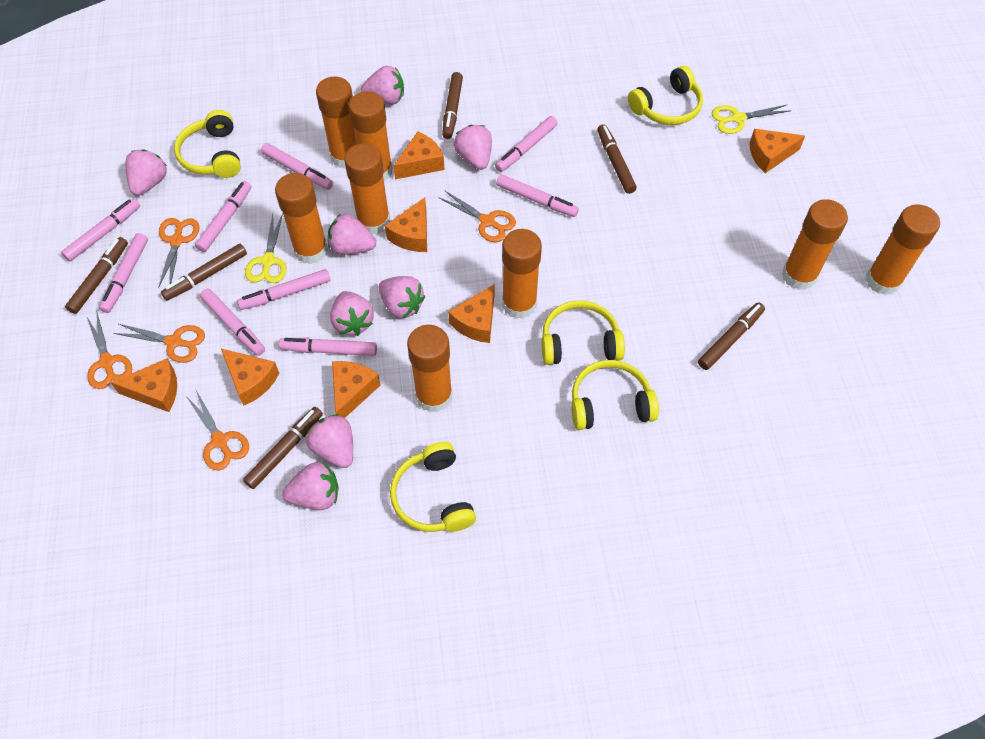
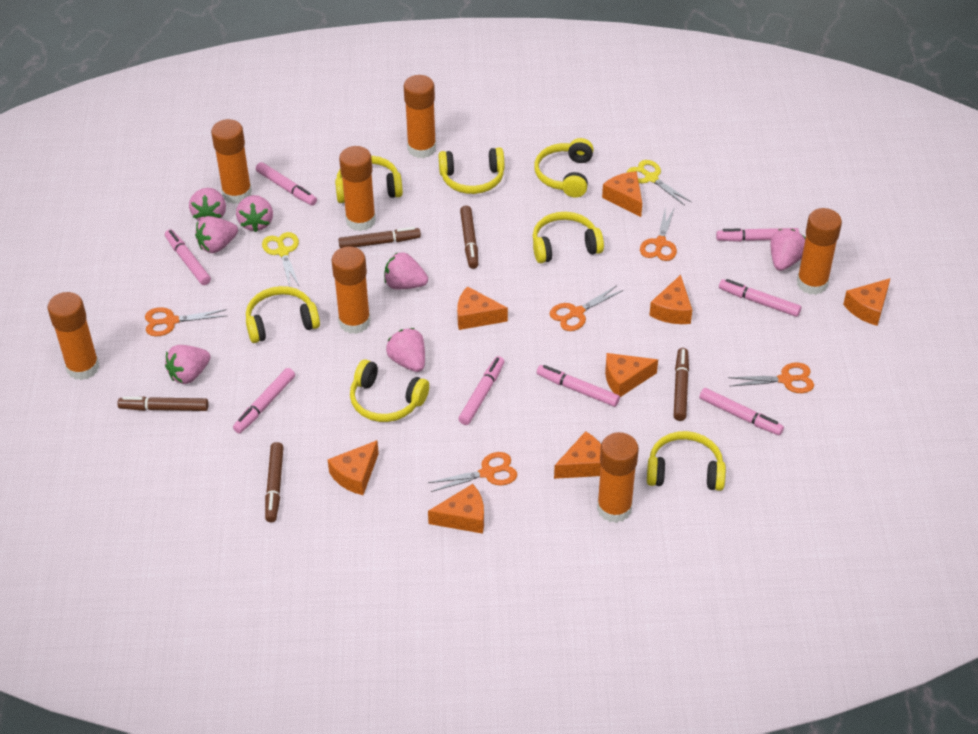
brown marker: 6 -> 5
orange cheese: 7 -> 8
orange glue stick: 8 -> 7
pink marker: 9 -> 8
pink strawberry: 8 -> 7
yellow headphones: 5 -> 7

